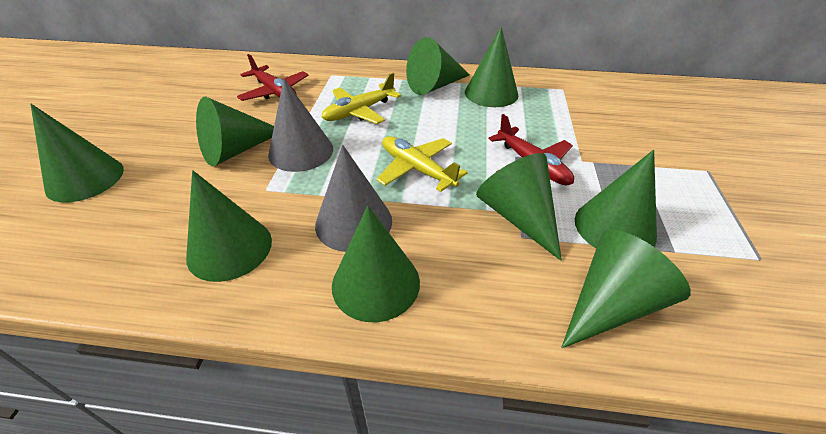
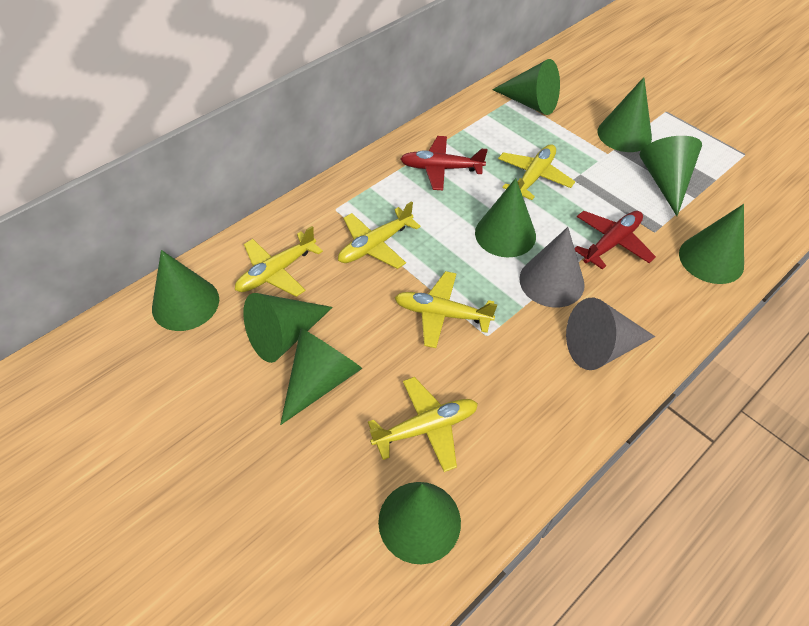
yellow plane: 2 -> 5

